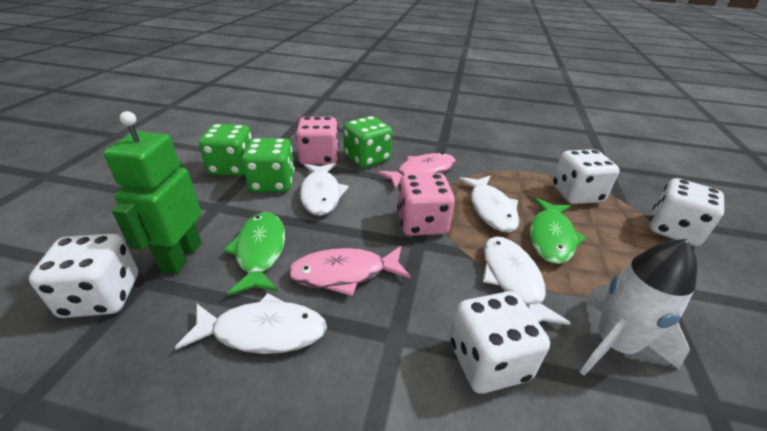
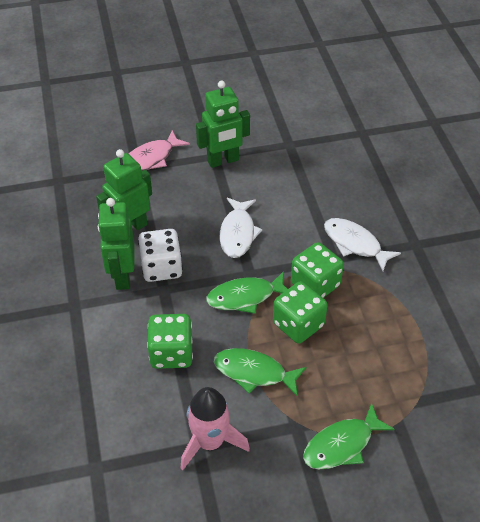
green fish: 2 -> 3
green robot: 1 -> 3
pink dice: 2 -> 0
pink fish: 2 -> 1
pink rocket: 0 -> 1
white dice: 4 -> 1
white fish: 4 -> 2
white rocket: 1 -> 0

